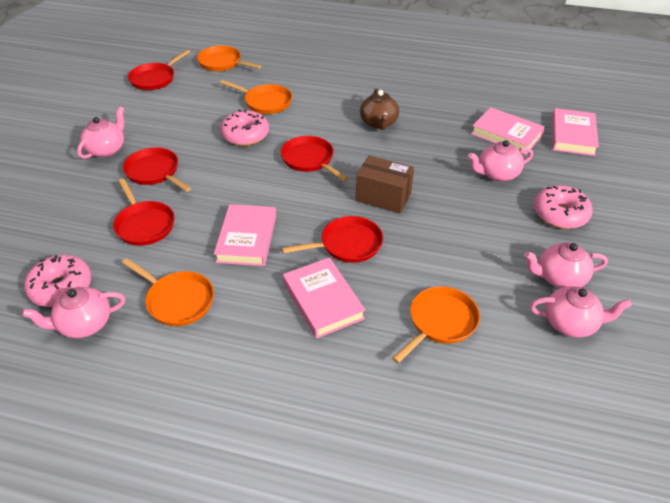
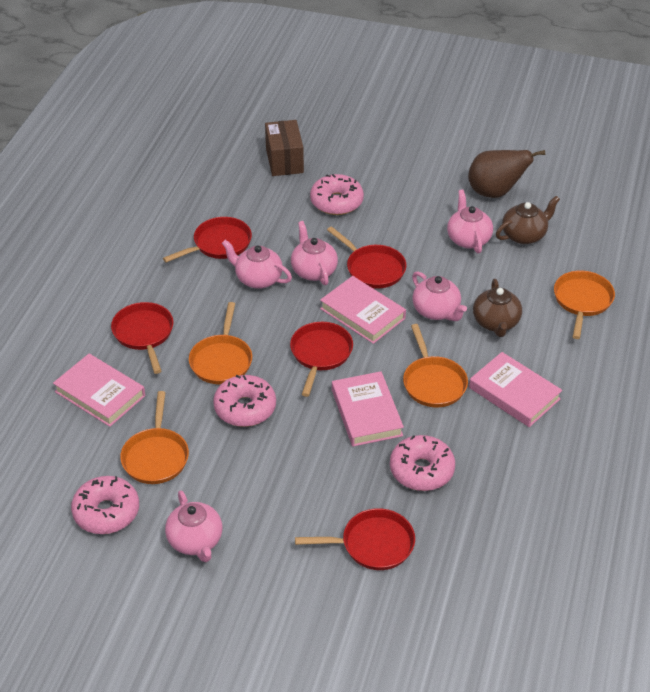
brown pear: 0 -> 1
brown teapot: 1 -> 2
pink donut: 3 -> 4

